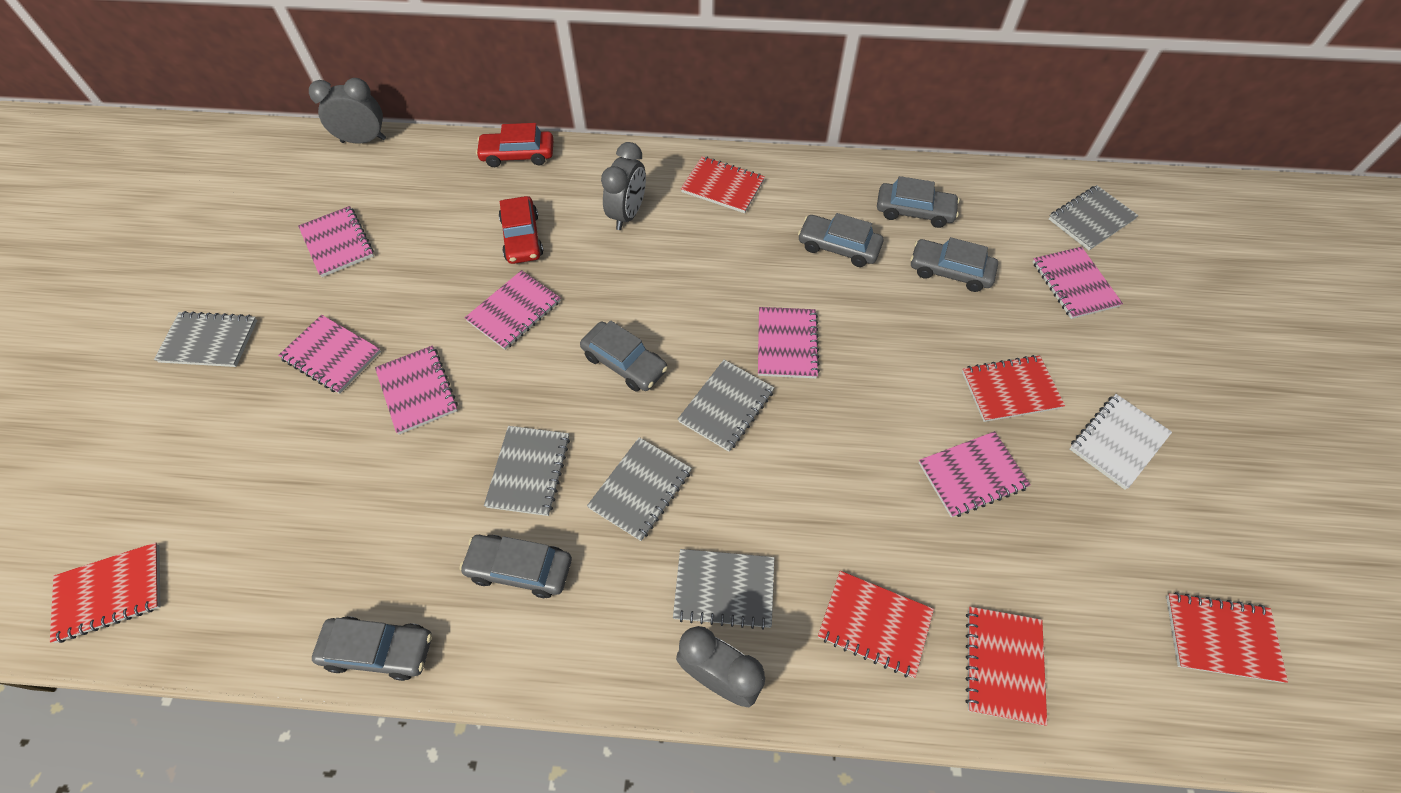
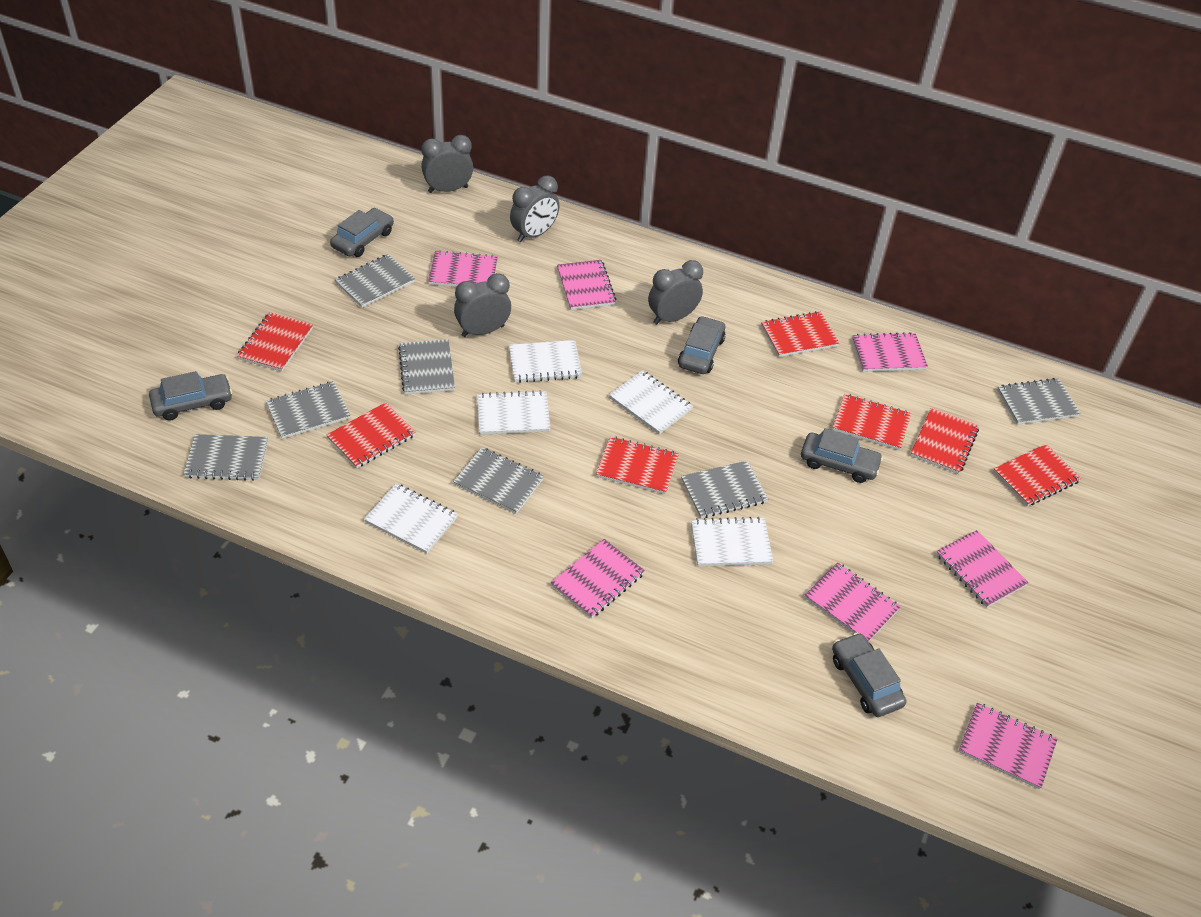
grey car: 6 -> 5
grey clock: 3 -> 4
grey notebook: 6 -> 7
red car: 2 -> 0
red notebook: 6 -> 7
white notebook: 1 -> 5

